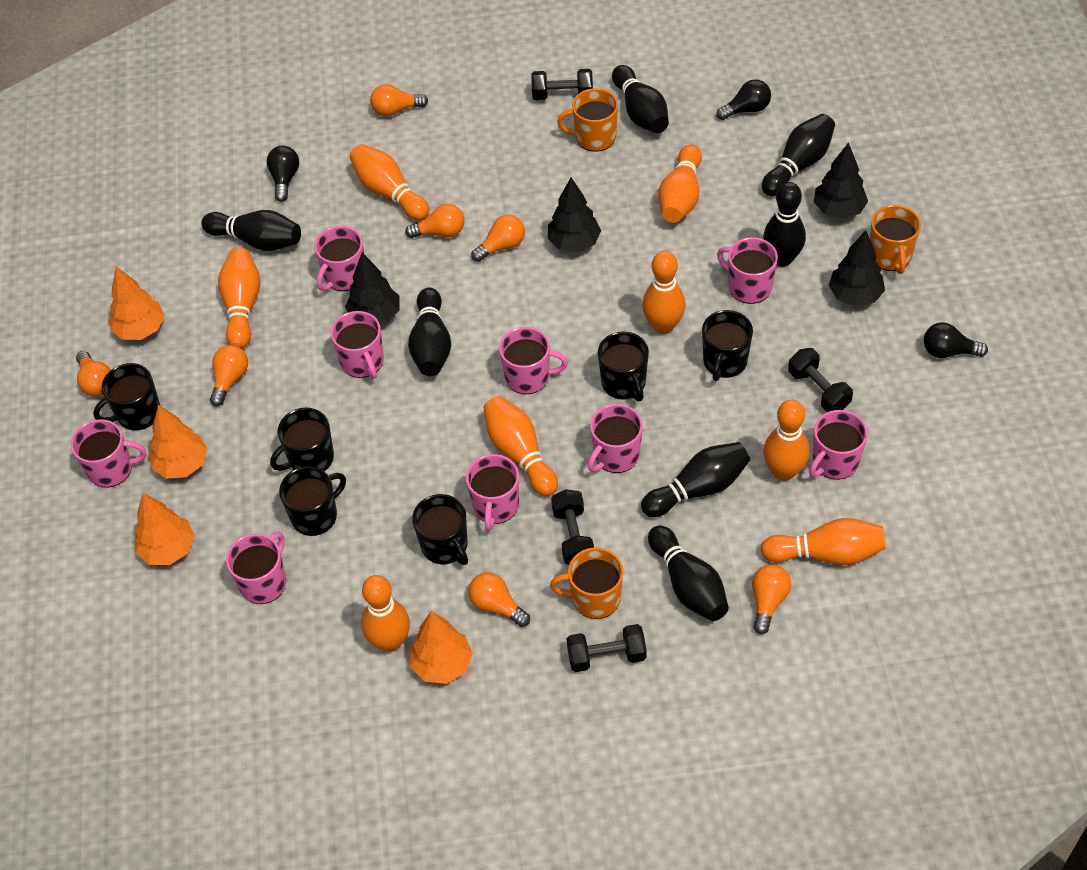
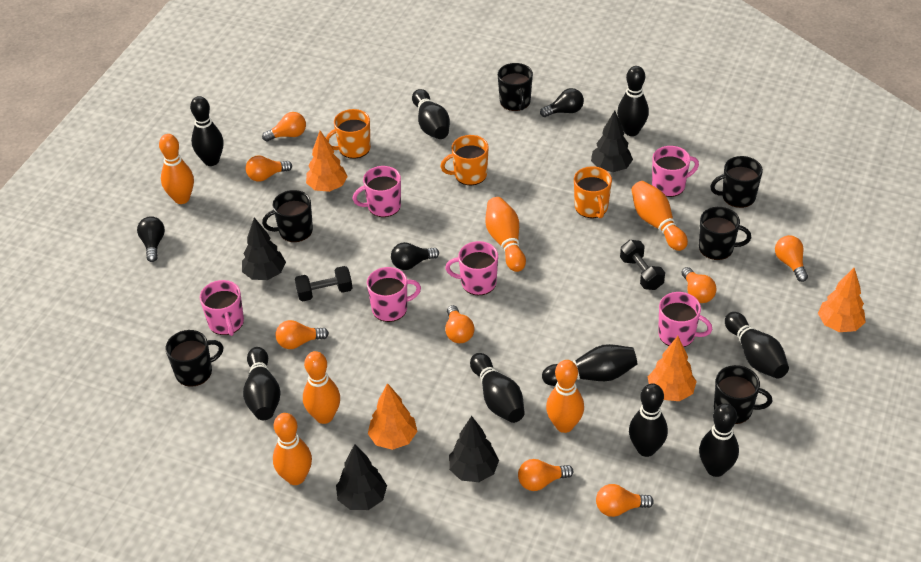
black bowling pin: 7 -> 9
black dumbbell: 4 -> 2
orange bowling pin: 8 -> 6
orange light bulb: 7 -> 8
pink mug: 9 -> 6

